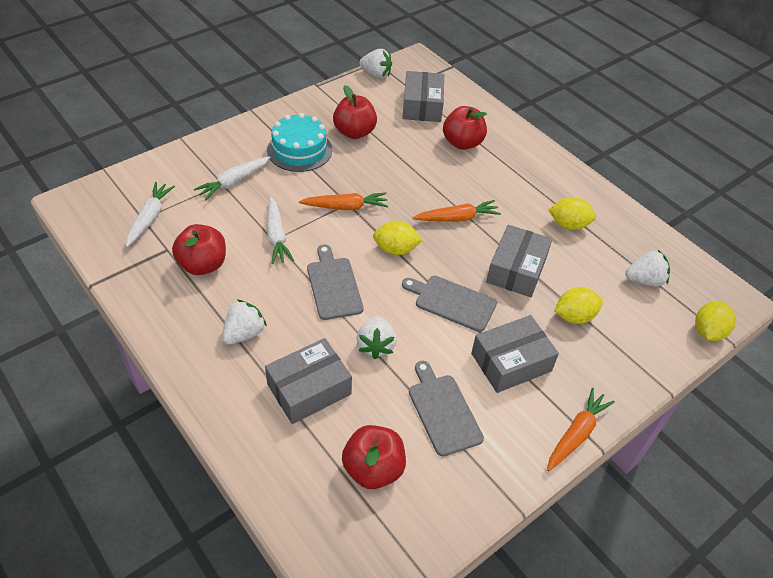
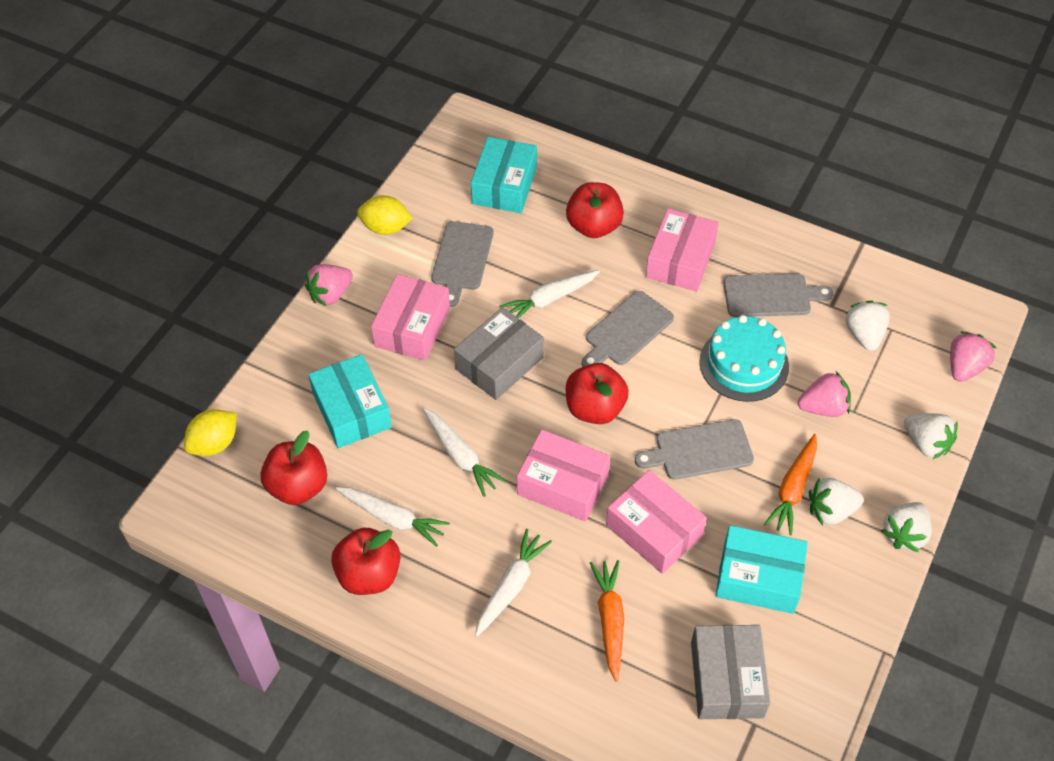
grey box: 4 -> 2
grey cutting board: 3 -> 4
orange carrot: 3 -> 2
pink box: 0 -> 4
pink strawberry: 0 -> 3
turquoise box: 0 -> 3
white carrot: 3 -> 4
yellow lemon: 4 -> 2

